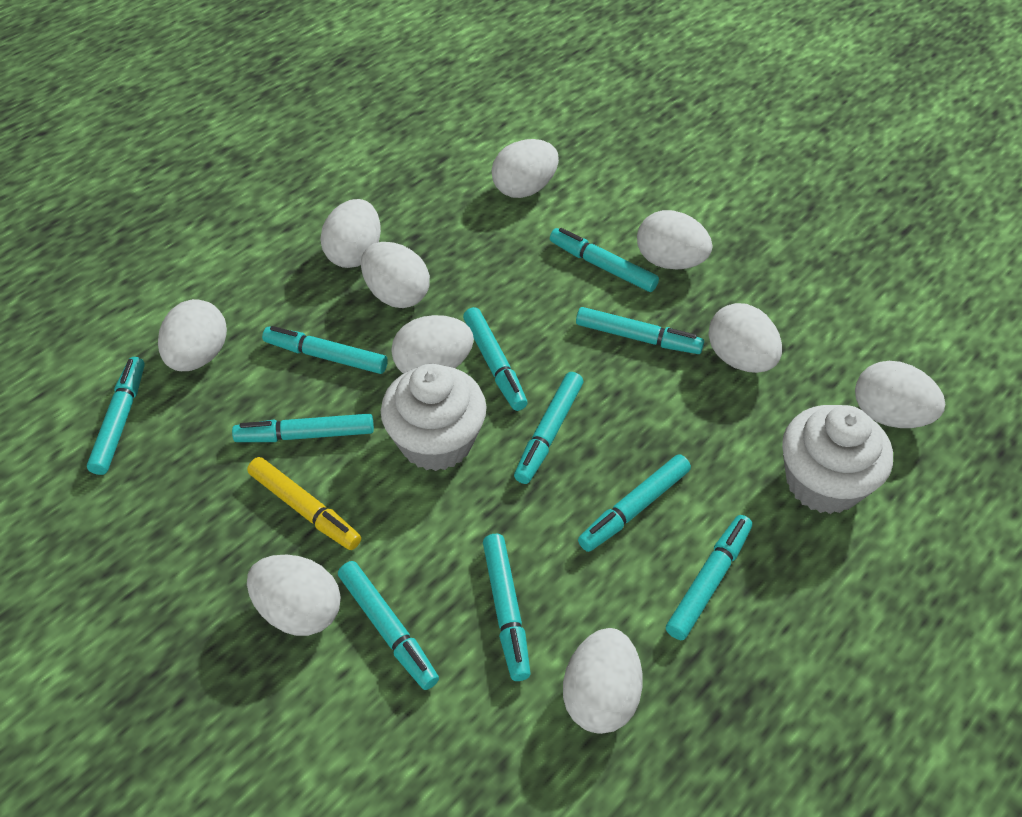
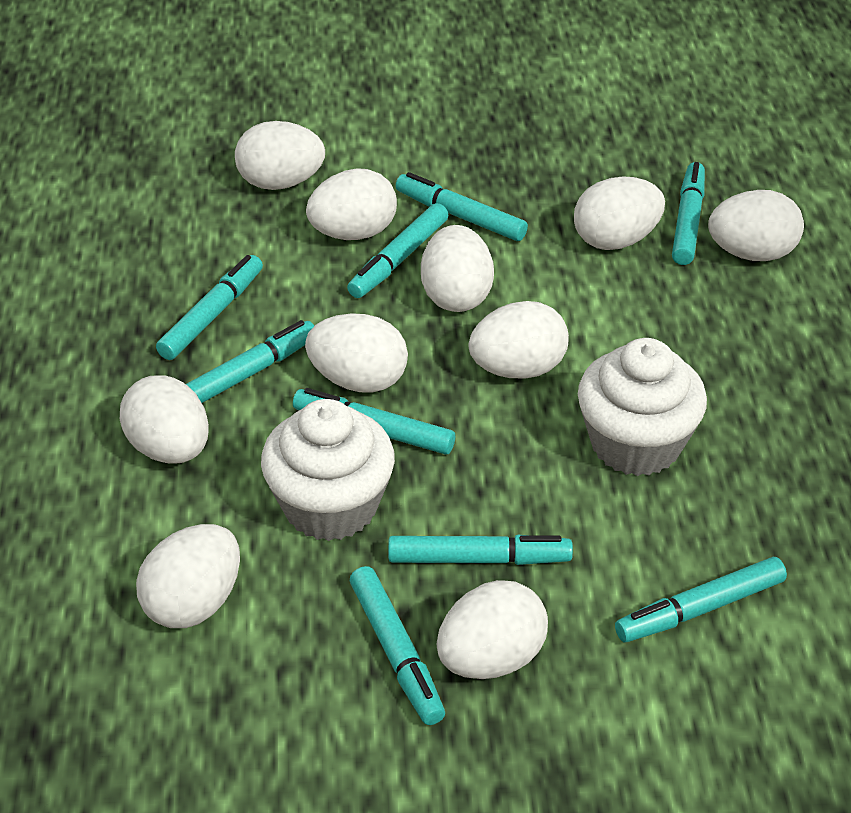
turquoise marker: 11 -> 9
yellow marker: 1 -> 0

